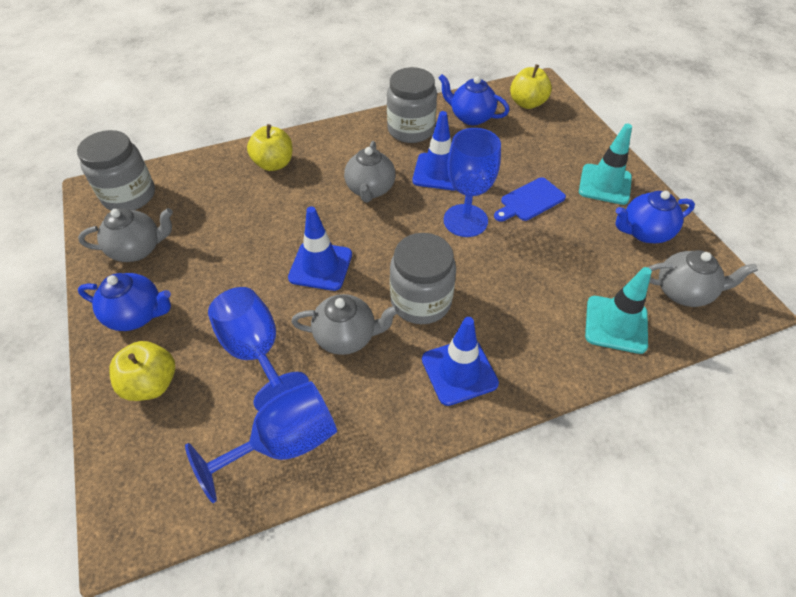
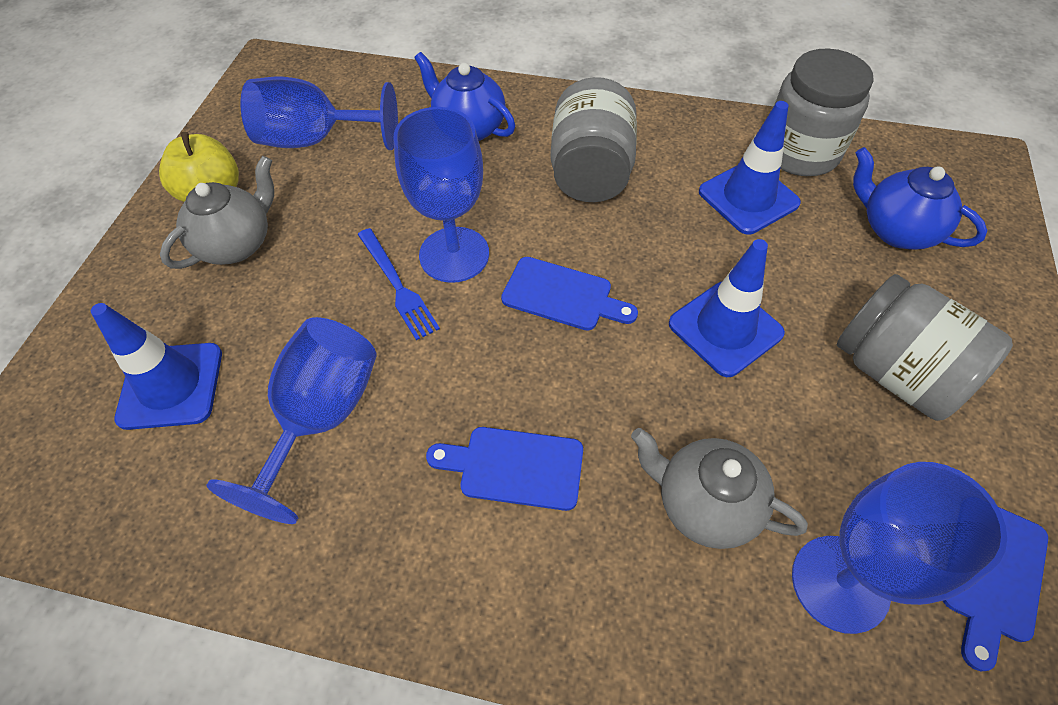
blue cutting board: 1 -> 3
blue fork: 0 -> 1
blue goblet: 3 -> 4
blue teapot: 3 -> 2
grey teapot: 4 -> 2
turquoise traffic cone: 2 -> 0
yellow apple: 3 -> 1

